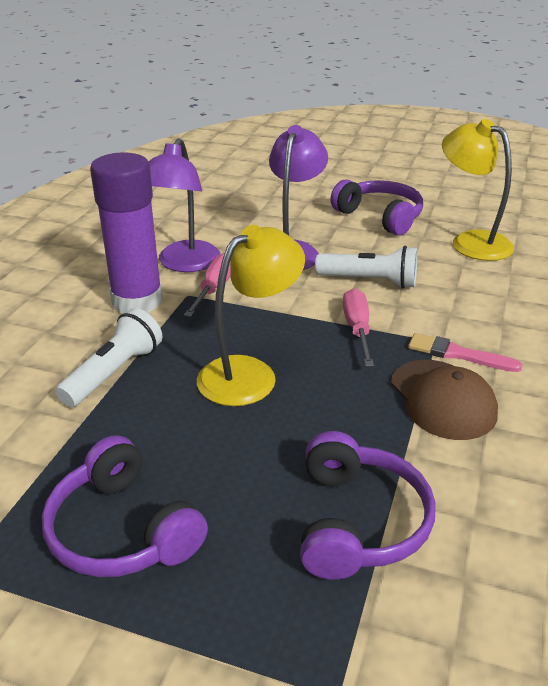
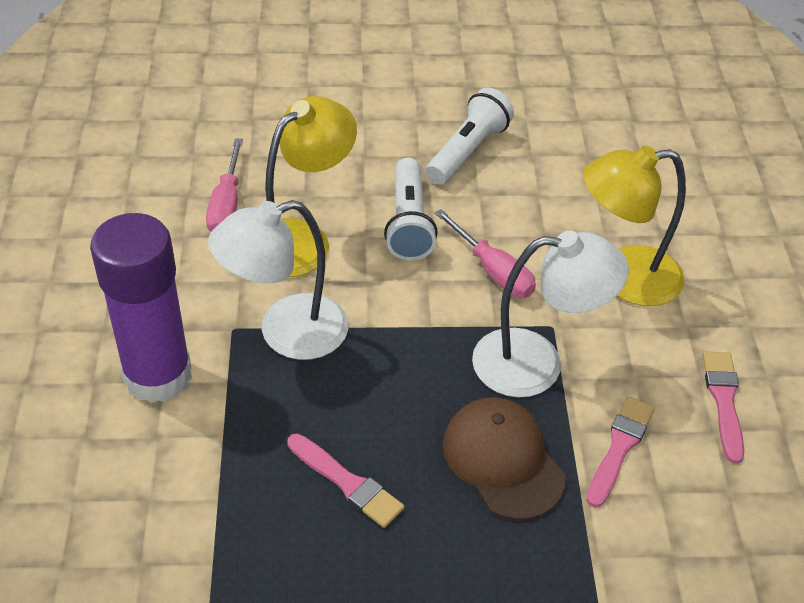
pink brush: 1 -> 3
purple headphones: 3 -> 0
purple lamp: 2 -> 0
white lamp: 0 -> 2

